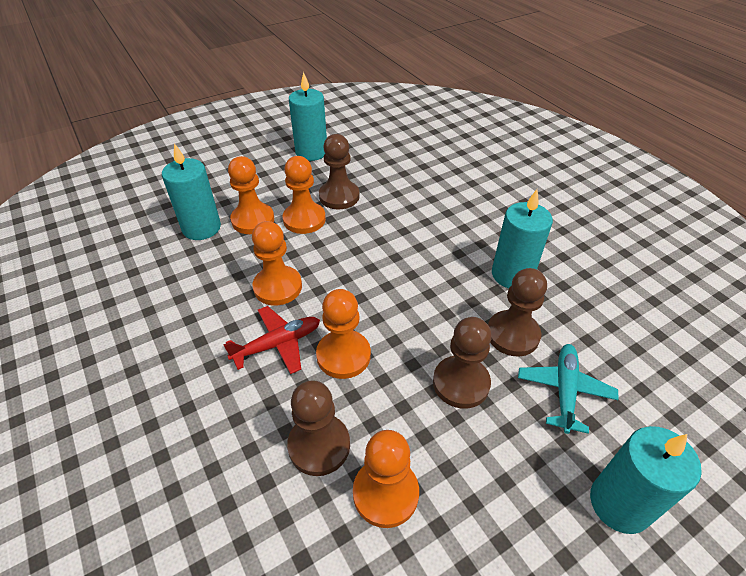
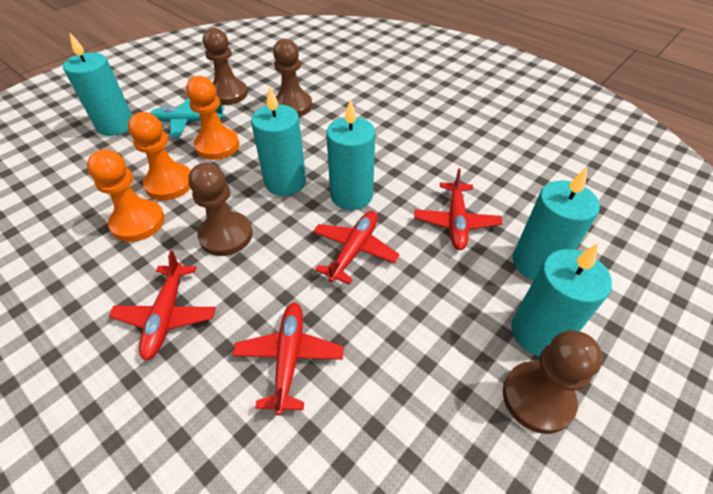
orange pawn: 5 -> 3
red plane: 1 -> 4
turquoise candle: 4 -> 5

